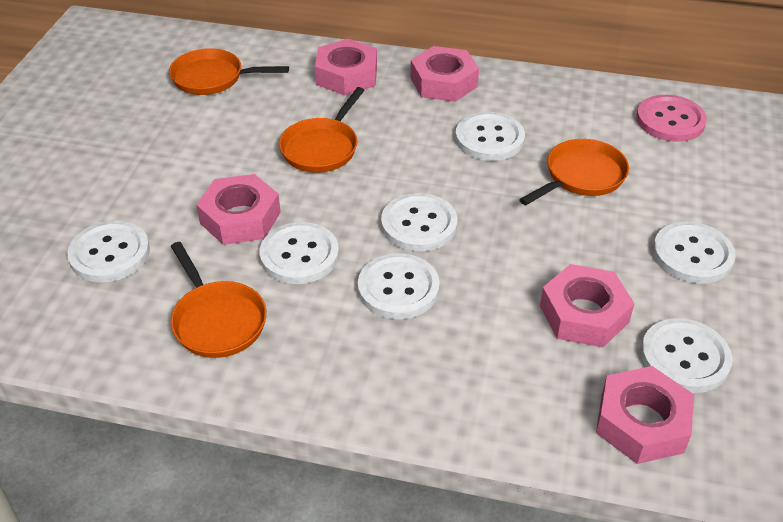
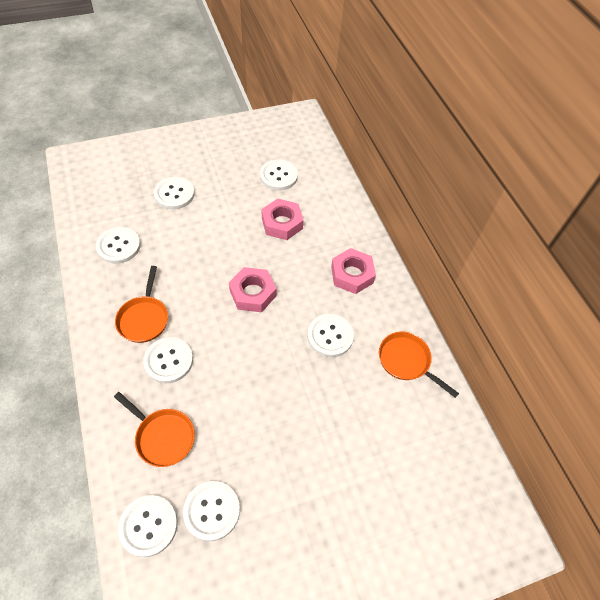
orange pan: 4 -> 3
pink button: 1 -> 0
pink nut: 5 -> 3

